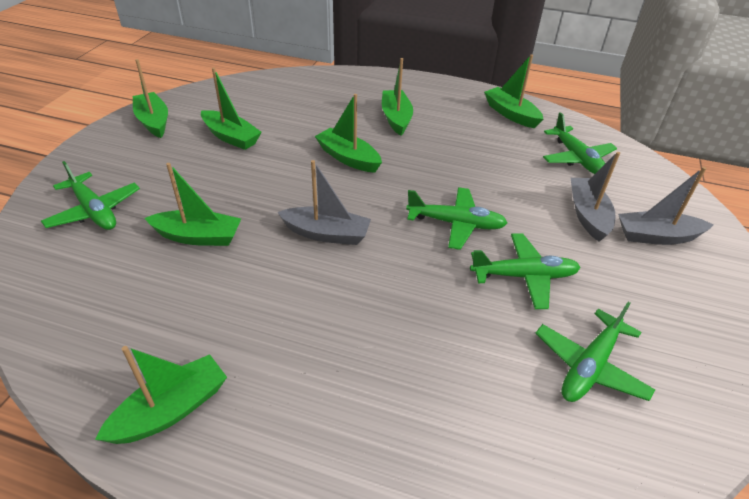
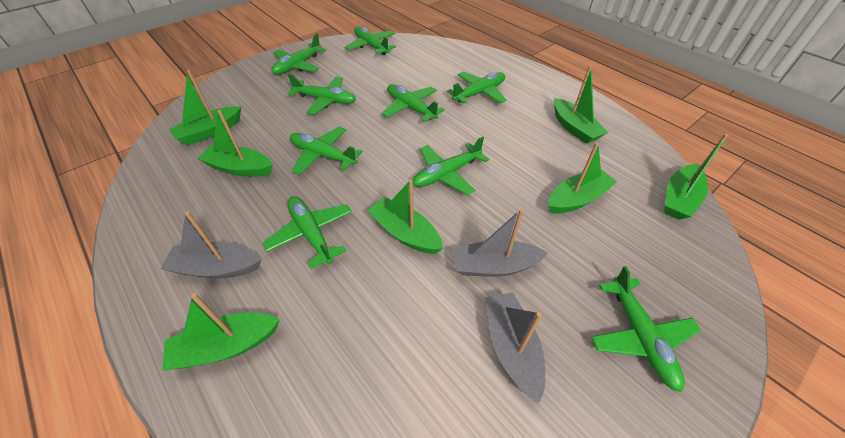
green plane: 5 -> 9

